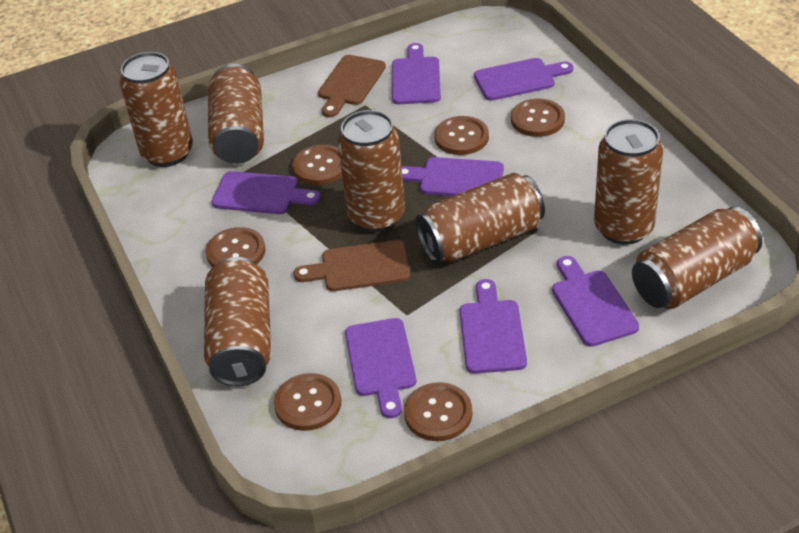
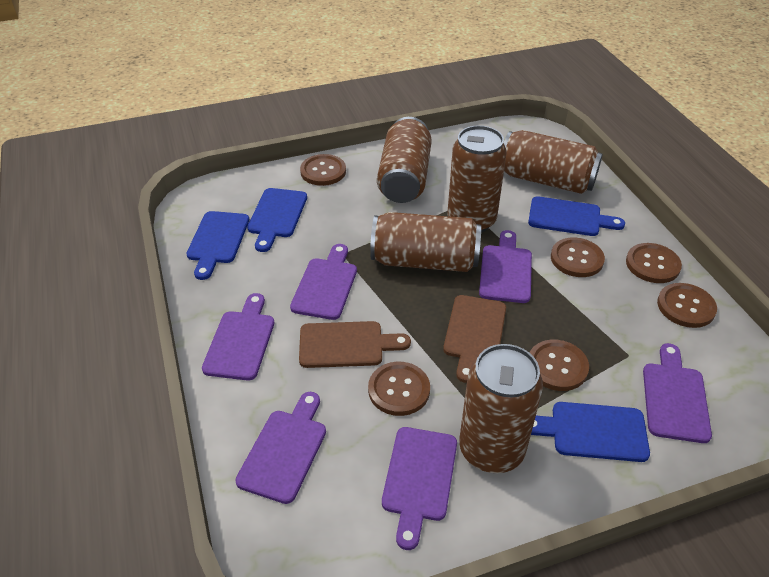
blue cutting board: 0 -> 4
brown can: 7 -> 5
purple cutting board: 7 -> 6

